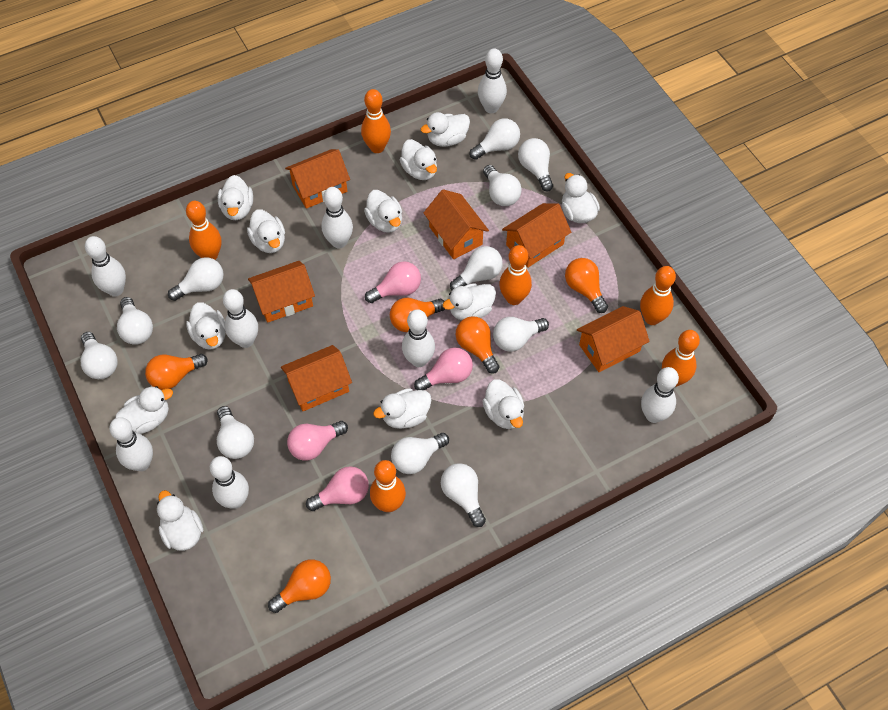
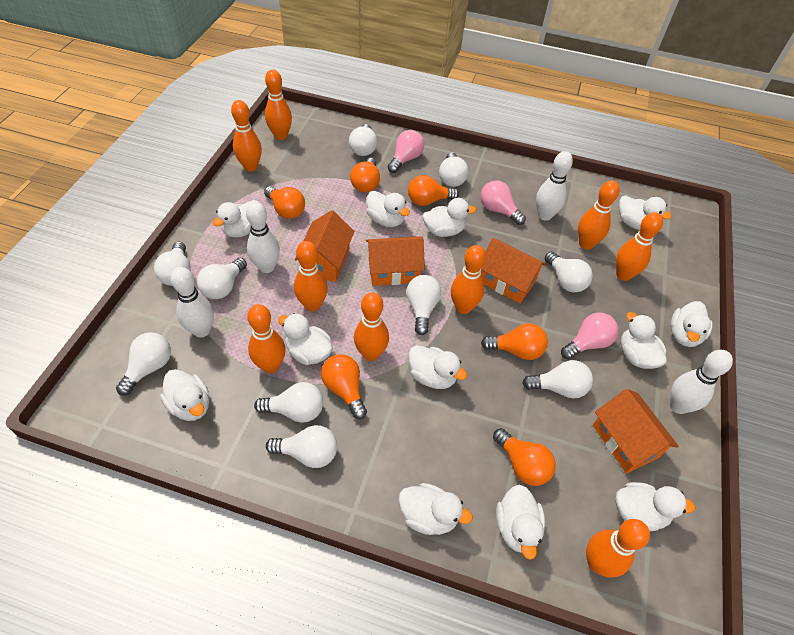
orange bowling pin: 6 -> 9
orange house: 6 -> 4
orange light bulb: 5 -> 6
pink light bulb: 4 -> 3
white bowling pin: 8 -> 4
white light bulb: 11 -> 10

